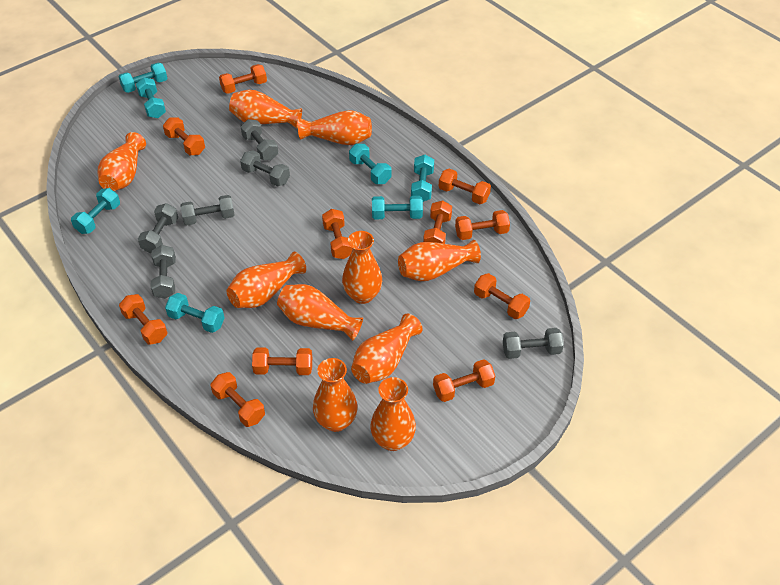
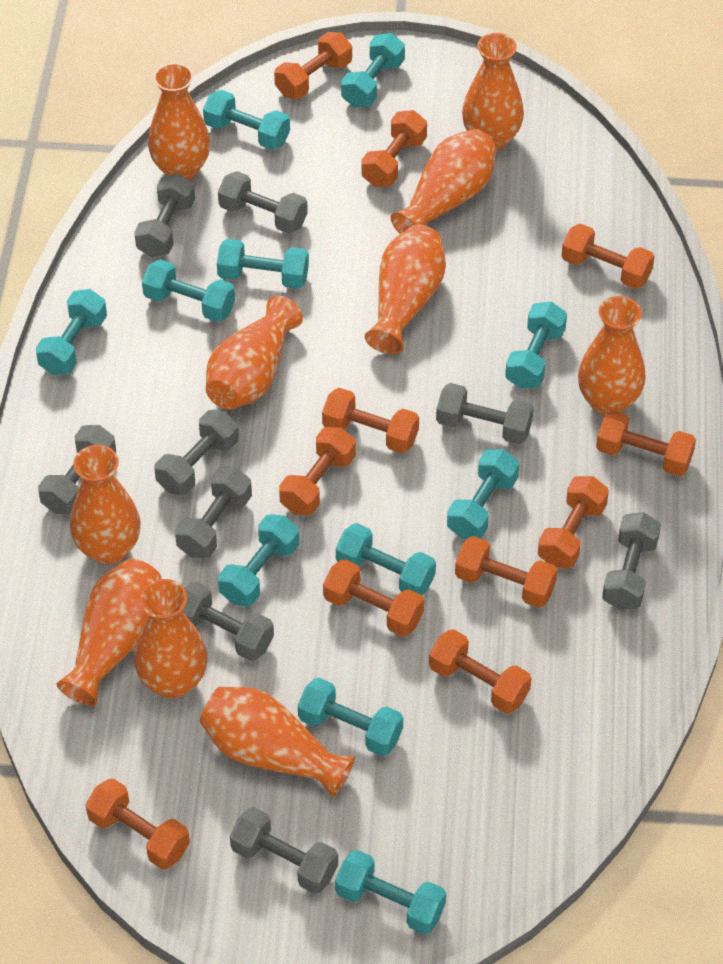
grey dumbbell: 6 -> 9
turquoise dumbbell: 7 -> 11

